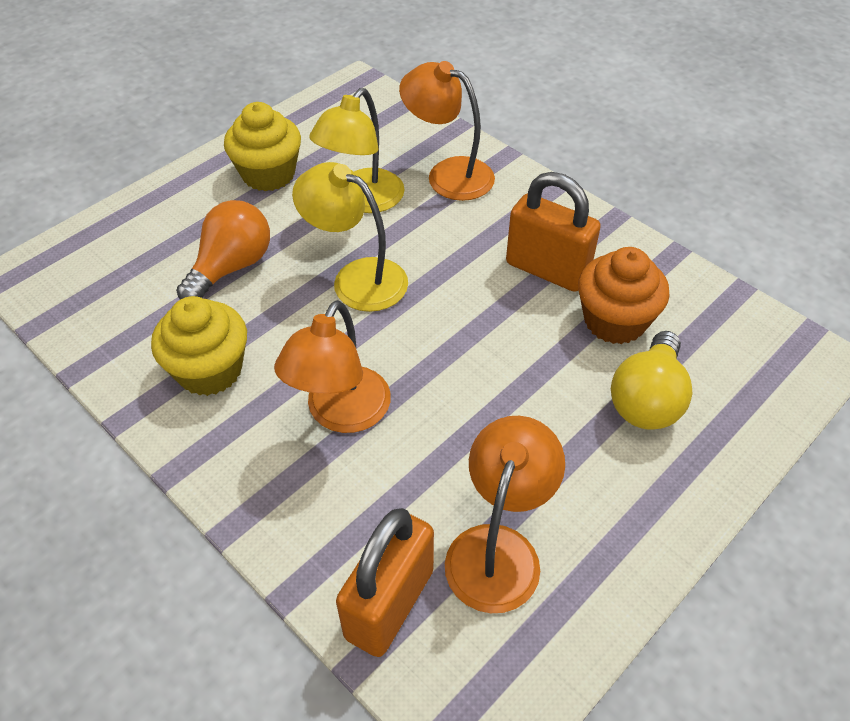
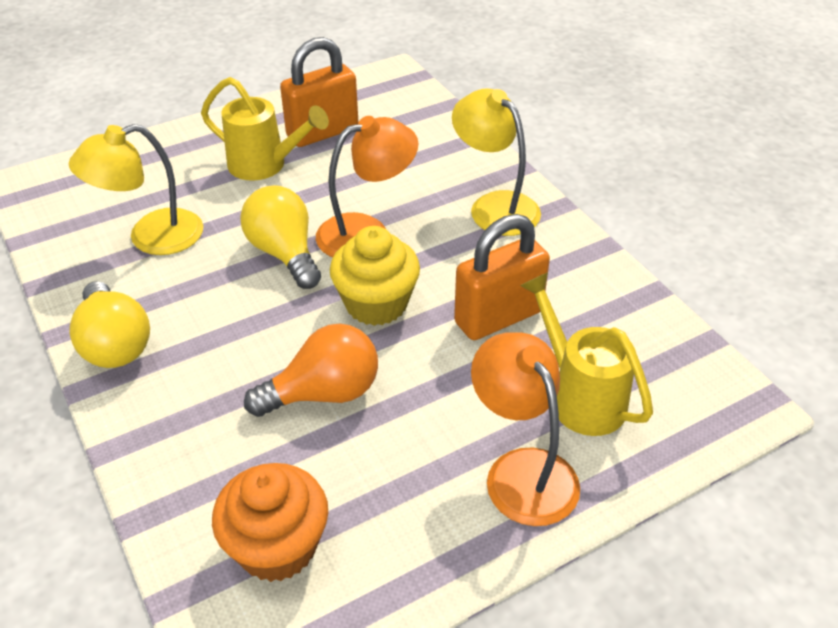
orange lamp: 3 -> 2
yellow cupcake: 2 -> 1
yellow light bulb: 1 -> 2
yellow watering can: 0 -> 2

